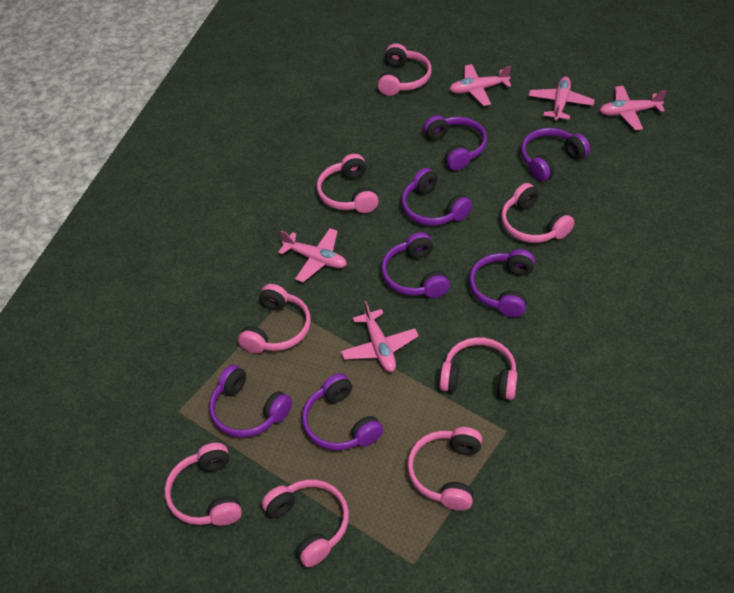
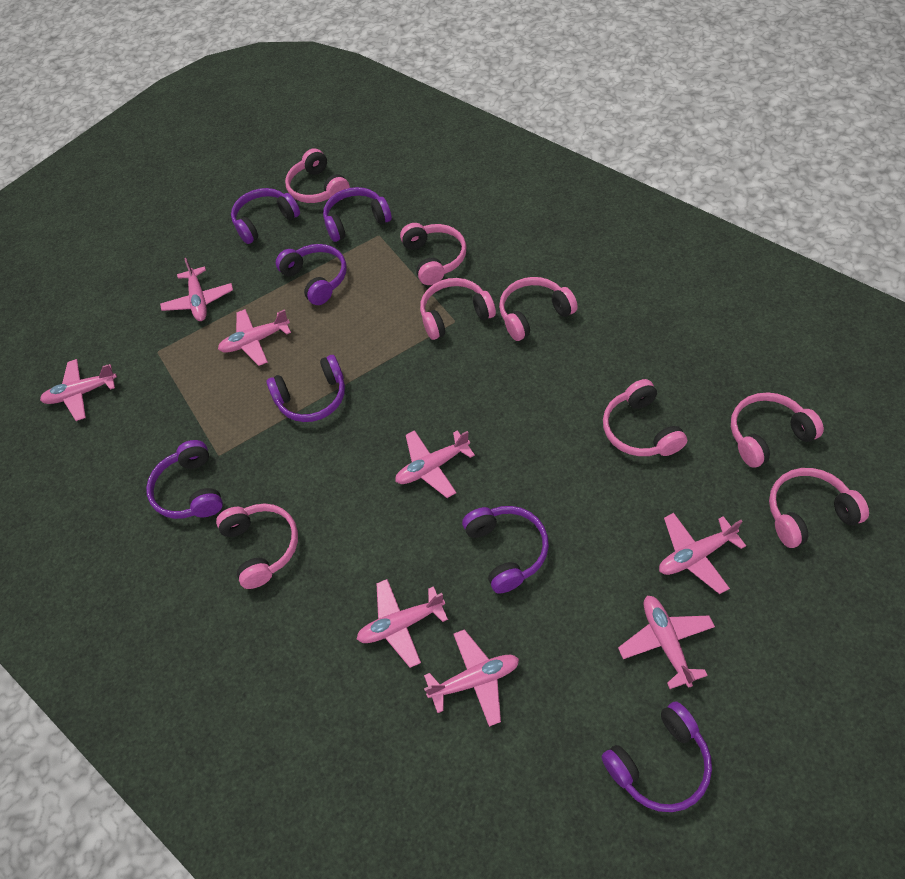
pink plane: 5 -> 8

